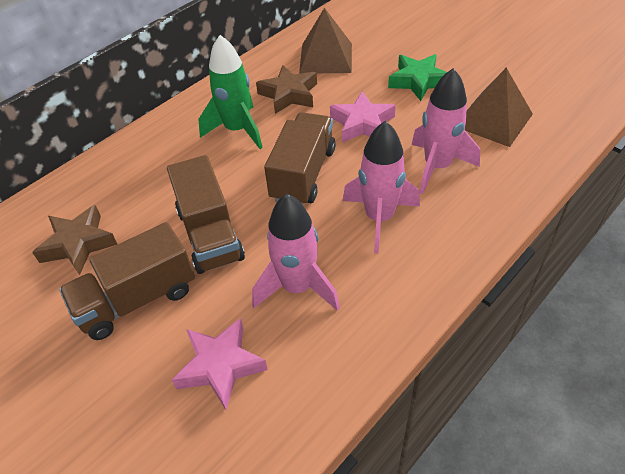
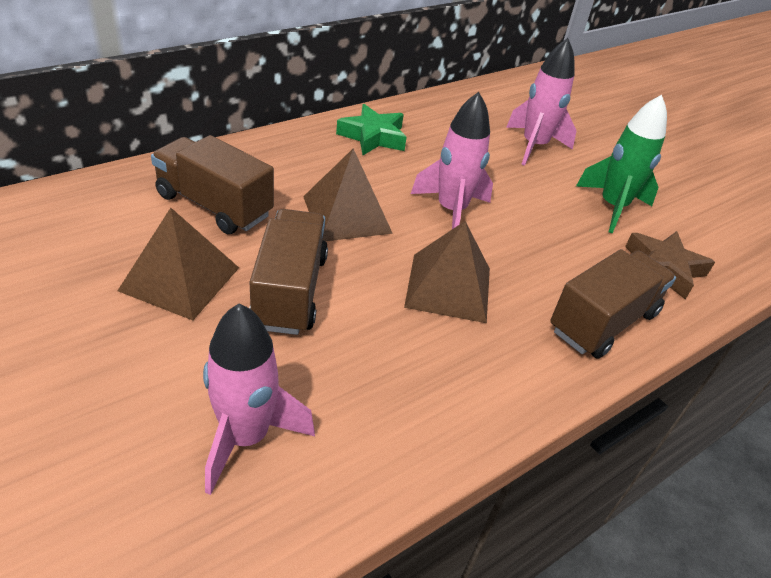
brown pyramid: 2 -> 3
brown star: 2 -> 1
pink star: 2 -> 0

